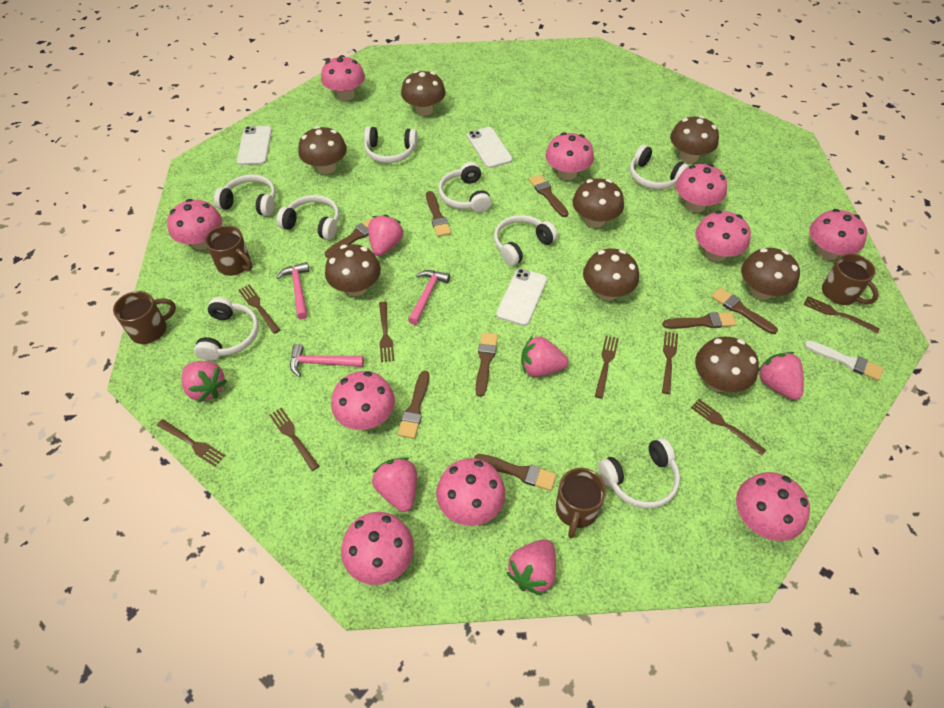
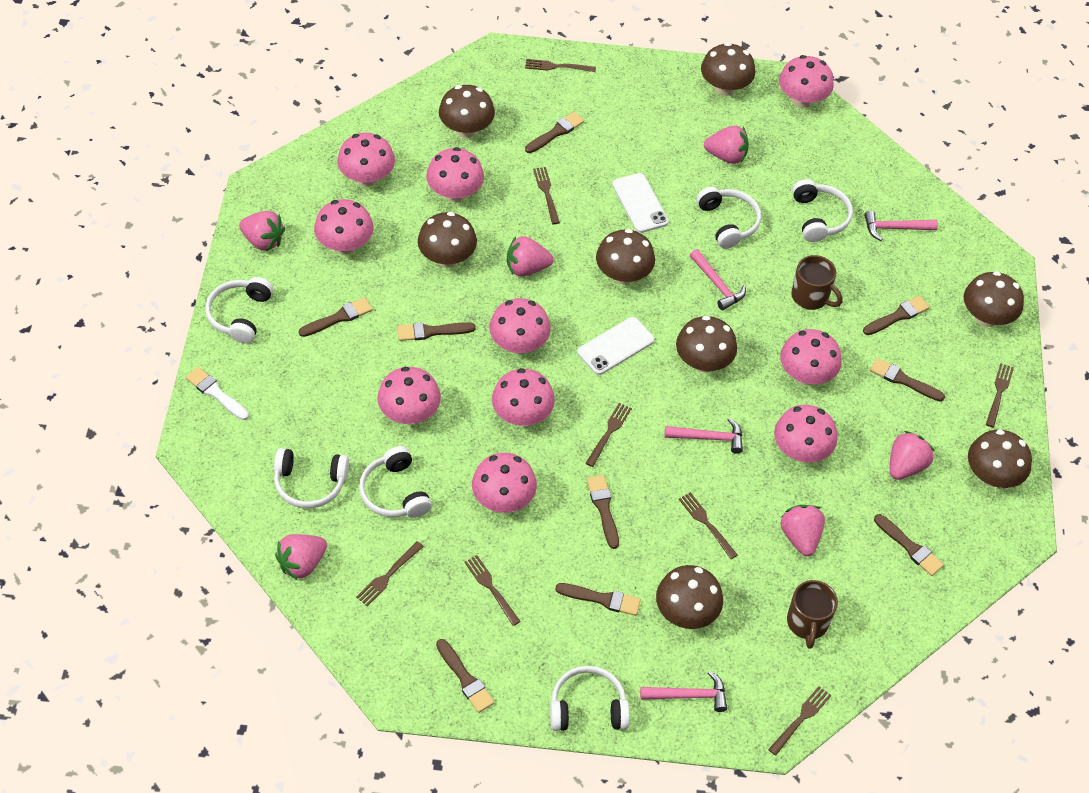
brown brush: 8 -> 9
brown mug: 4 -> 2
pink hammer: 3 -> 4
white headphones: 8 -> 6
white phone: 3 -> 2

